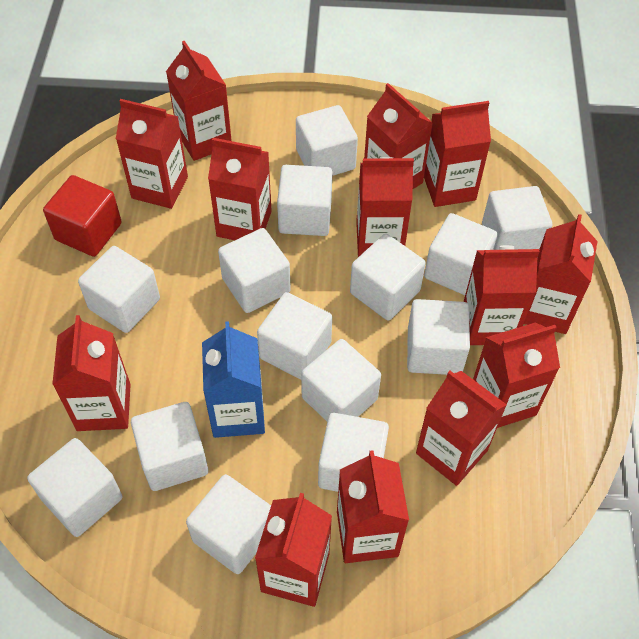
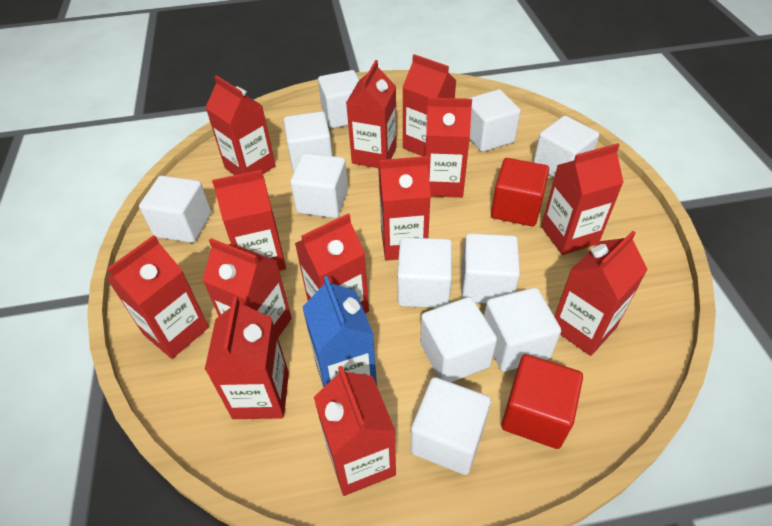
red cube: 1 -> 2
white cube: 14 -> 11

